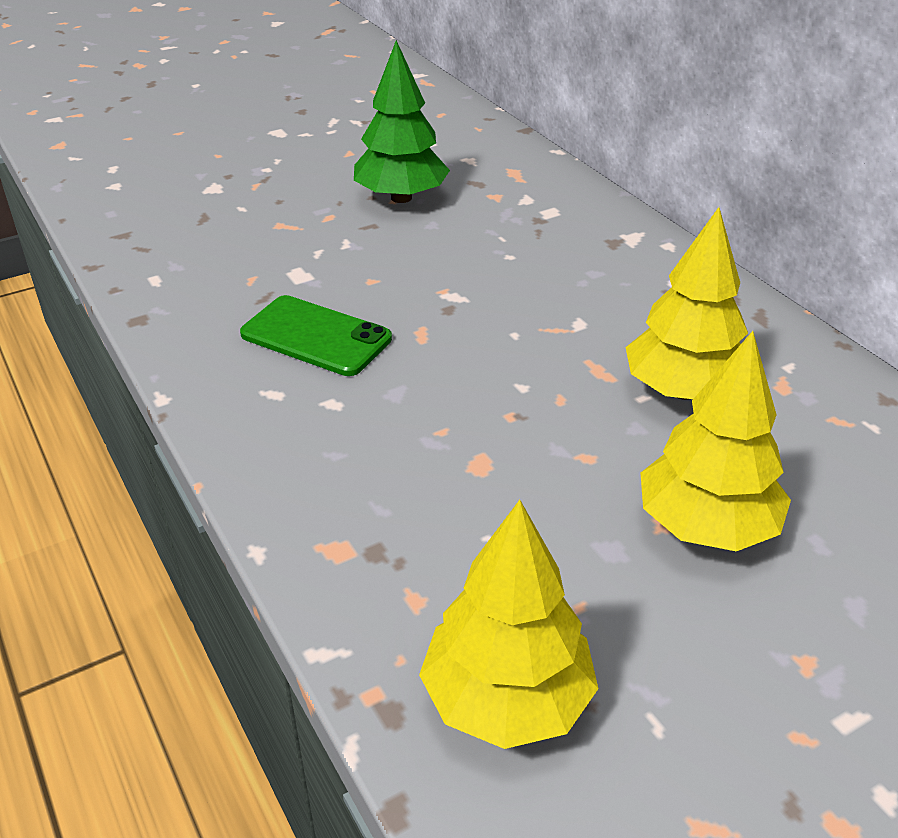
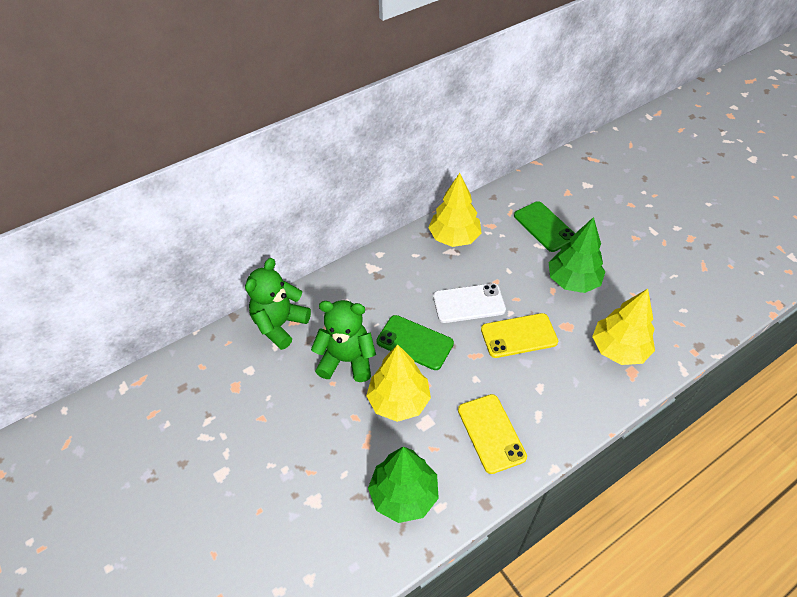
green phone: 1 -> 2
green teddy bear: 0 -> 2
green tree: 1 -> 2
white phone: 0 -> 1
yellow phone: 0 -> 2

